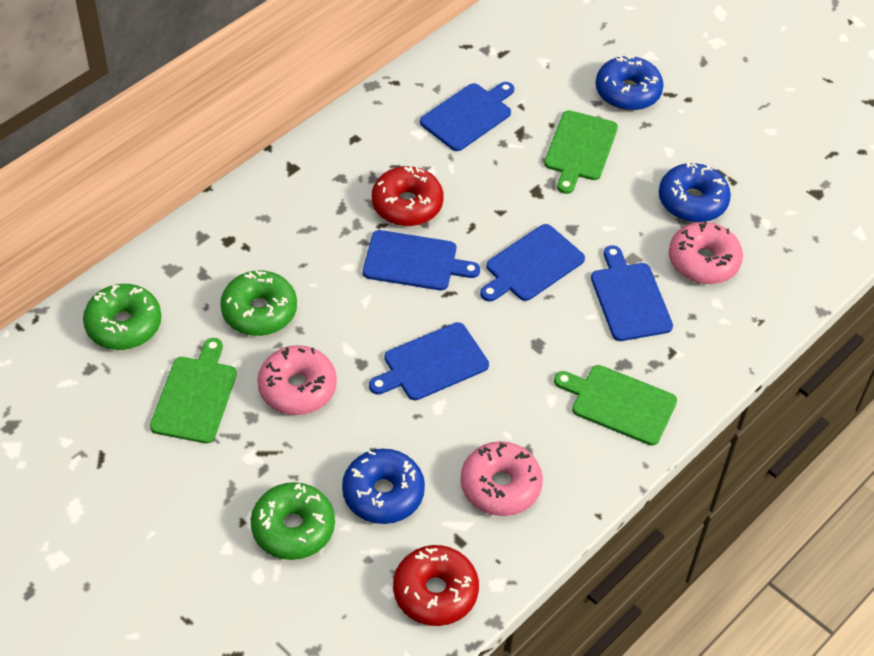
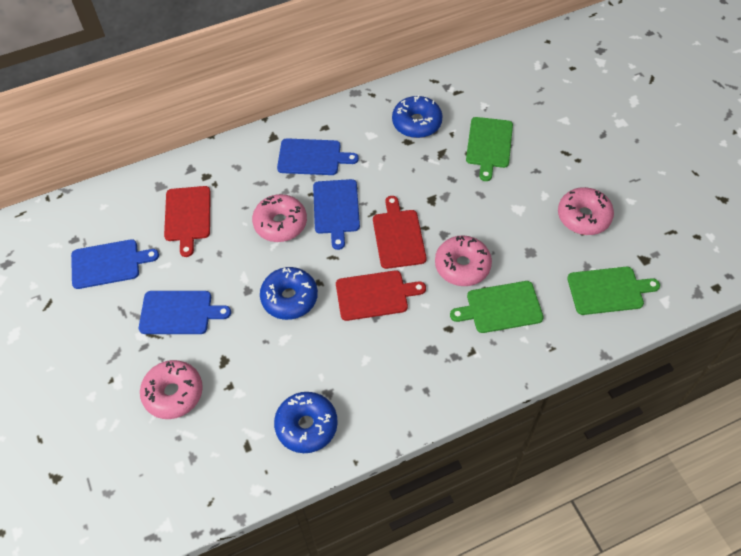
blue cutting board: 5 -> 4
green donut: 3 -> 0
pink donut: 3 -> 4
red cutting board: 0 -> 3
red donut: 2 -> 0

